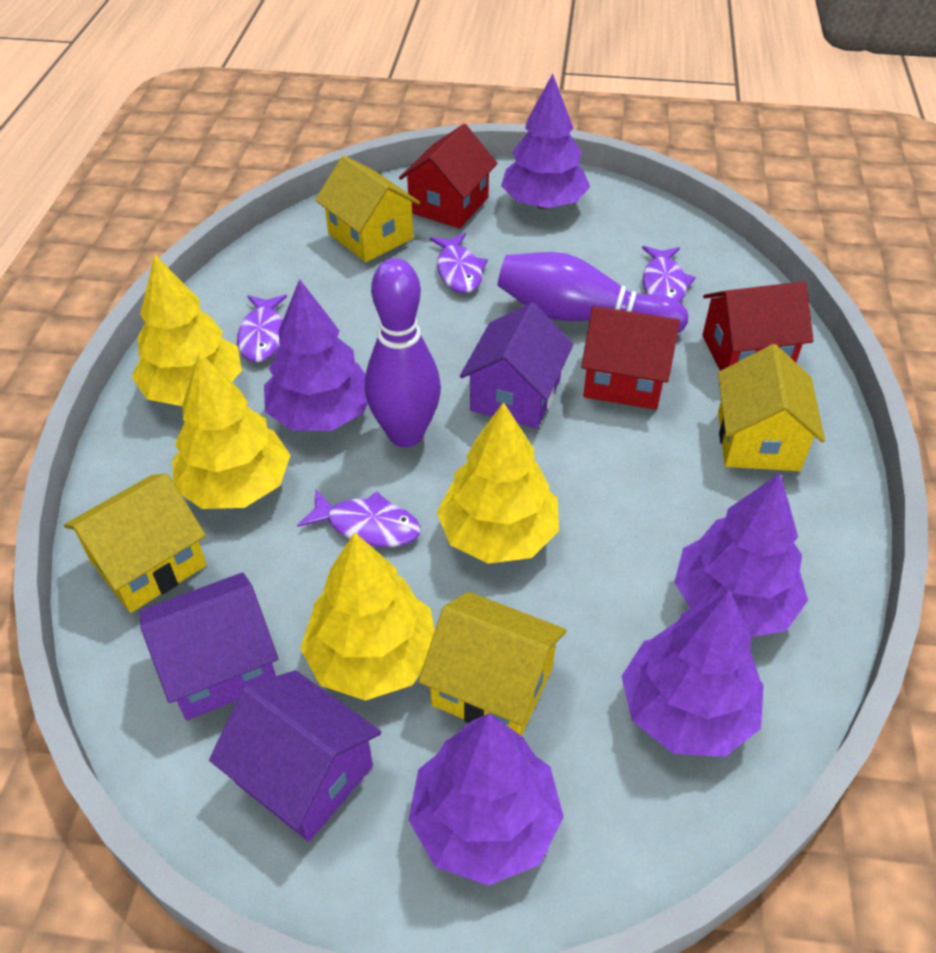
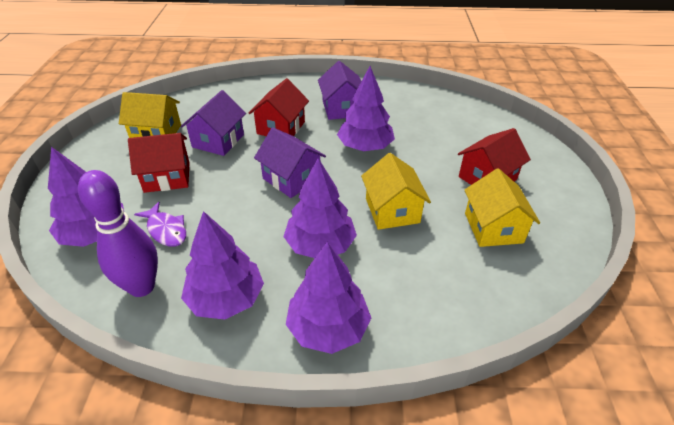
purple bowling pin: 2 -> 1
purple fish: 4 -> 1
yellow house: 4 -> 3
yellow tree: 4 -> 0

